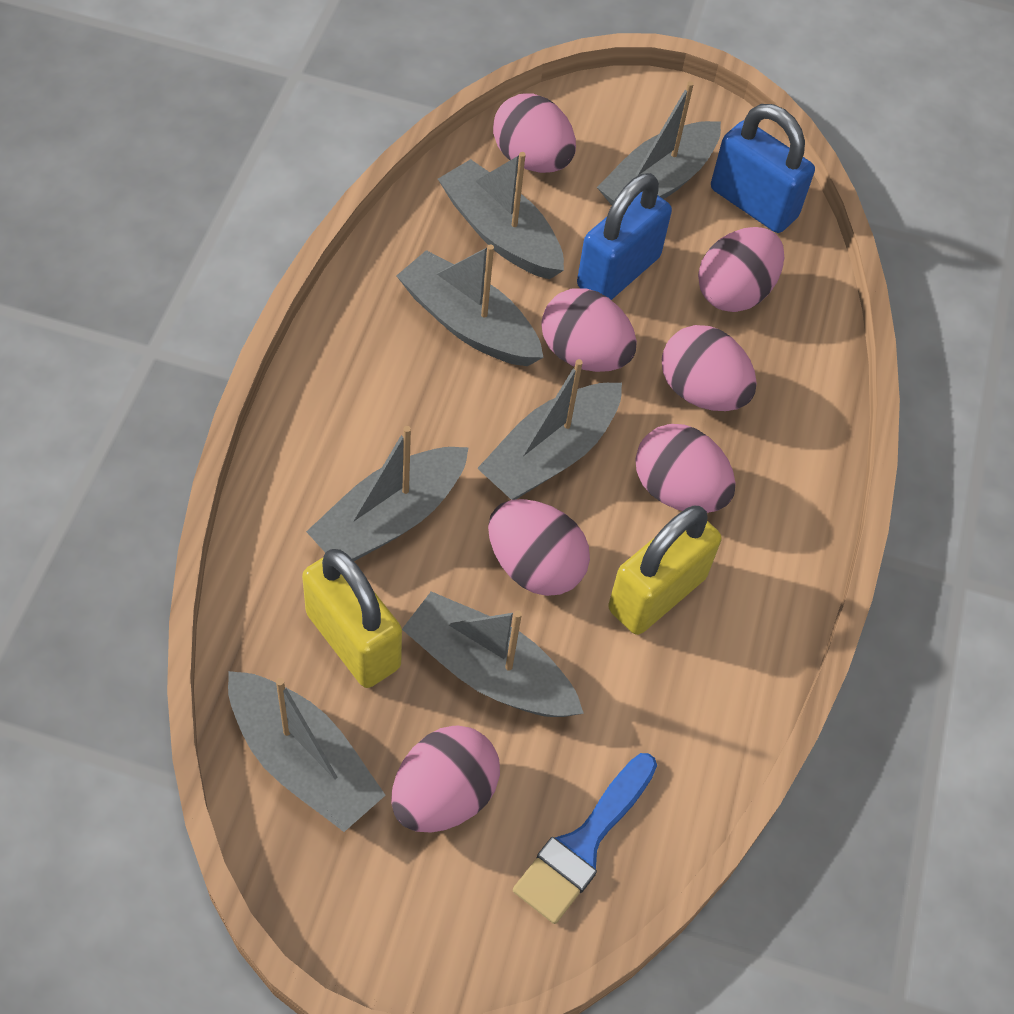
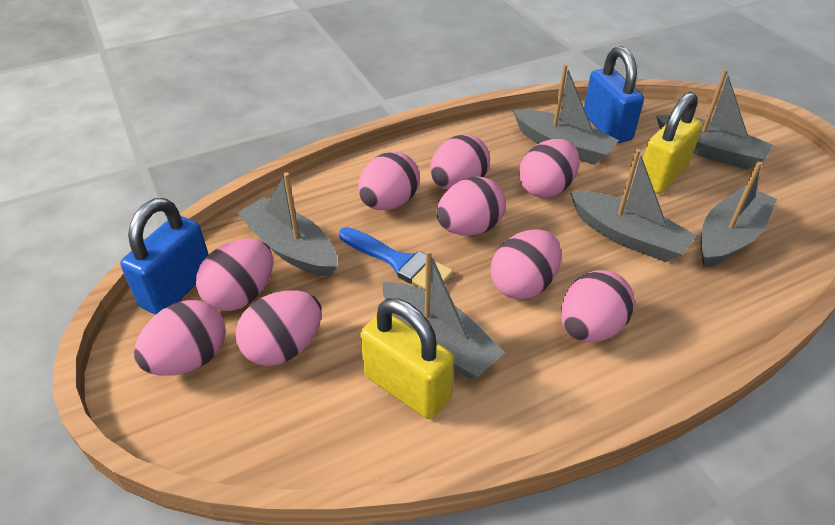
grey boat: 7 -> 6
pink egg: 7 -> 9

